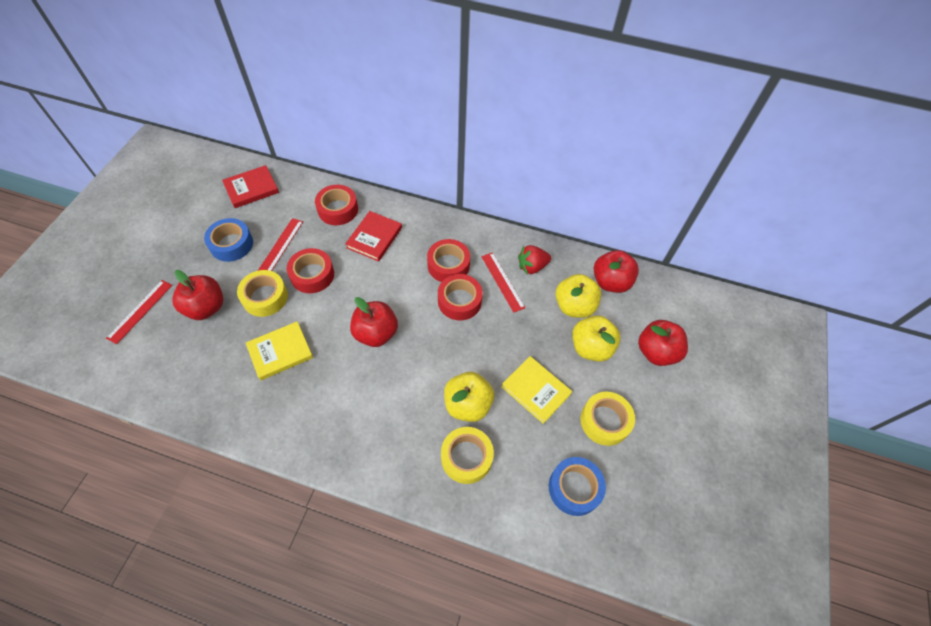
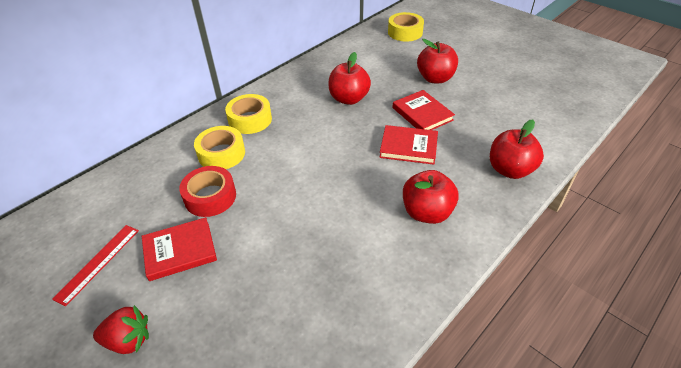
blue tape: 2 -> 0
red book: 2 -> 3
red ruler: 3 -> 1
red tape: 4 -> 1
yellow apple: 3 -> 0
yellow book: 2 -> 0

